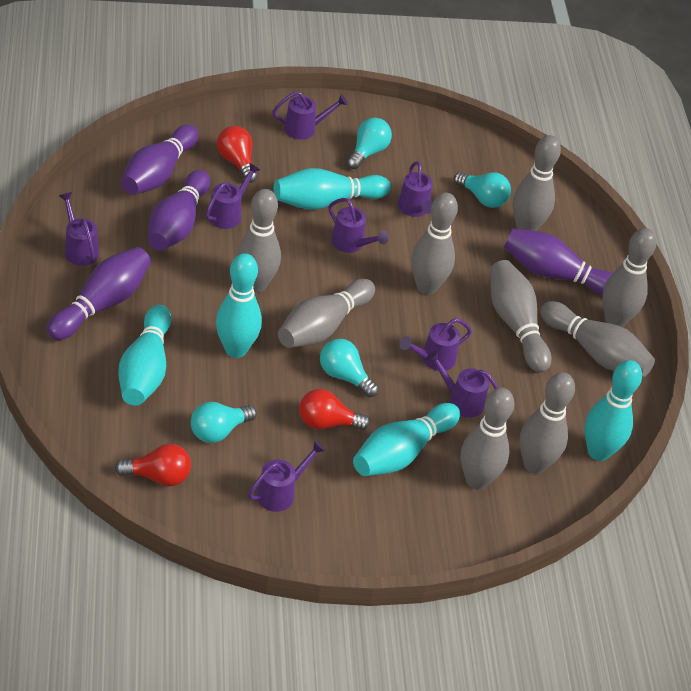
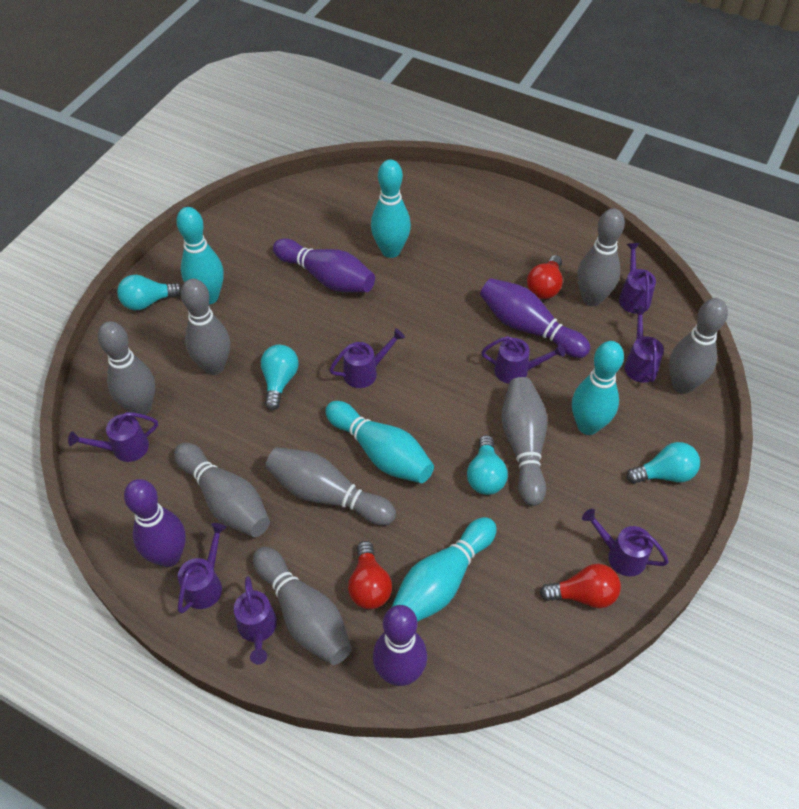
grey bowling pin: 9 -> 8

